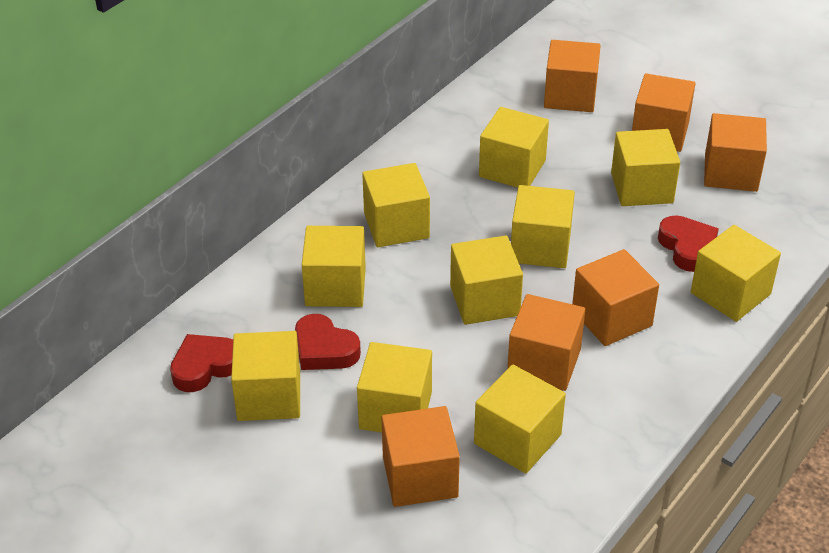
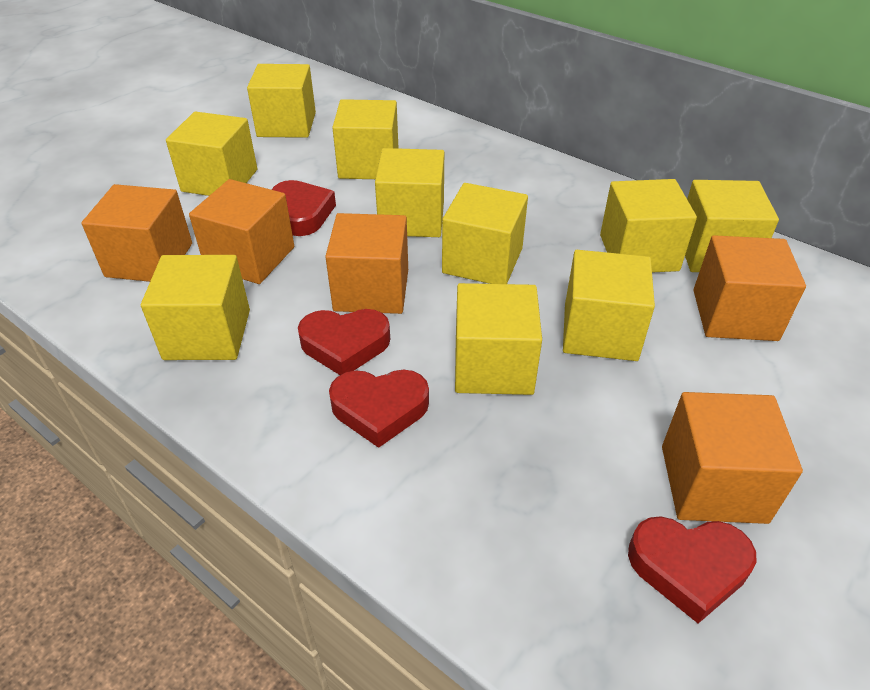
orange cube: 6 -> 5
red heart: 3 -> 4

